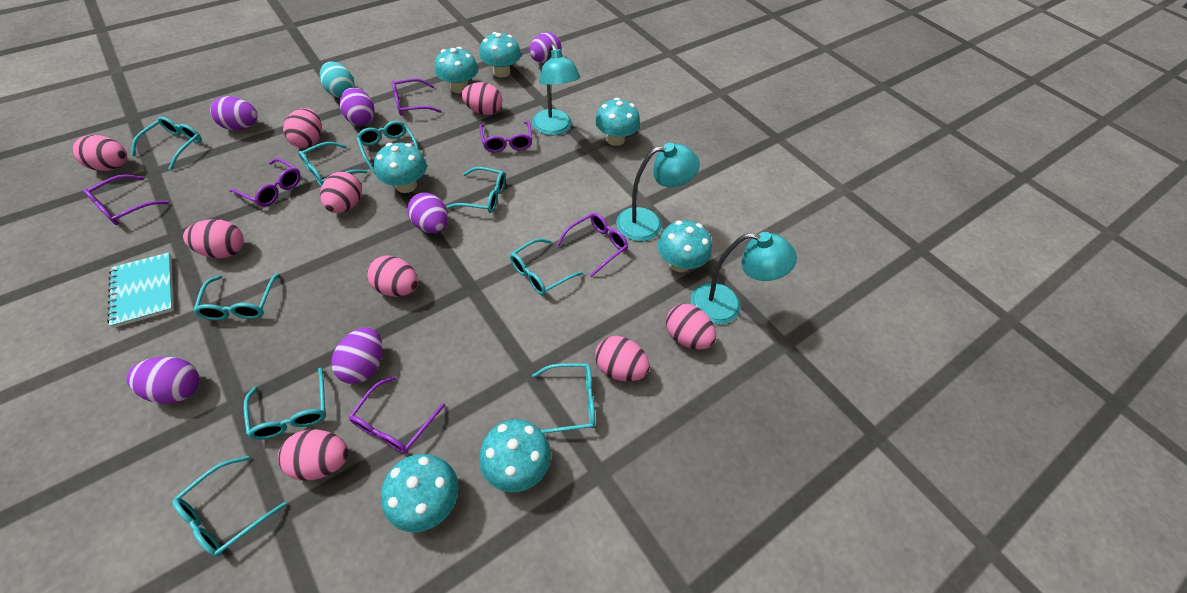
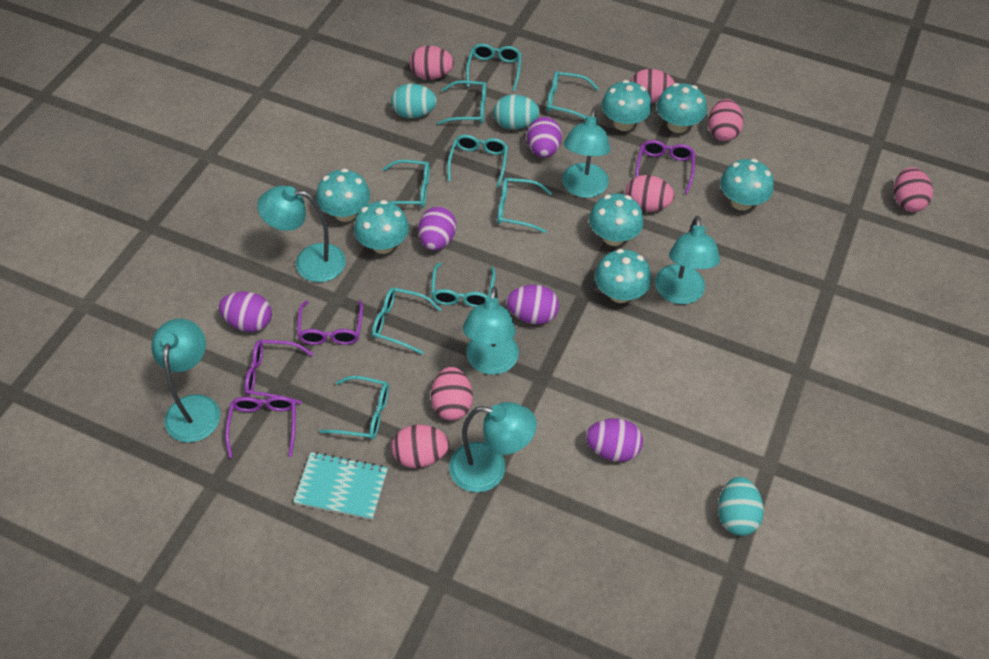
pink egg: 9 -> 7
purple egg: 6 -> 5
purple glasses: 6 -> 4
turquoise egg: 1 -> 3
turquoise lamp: 3 -> 6

